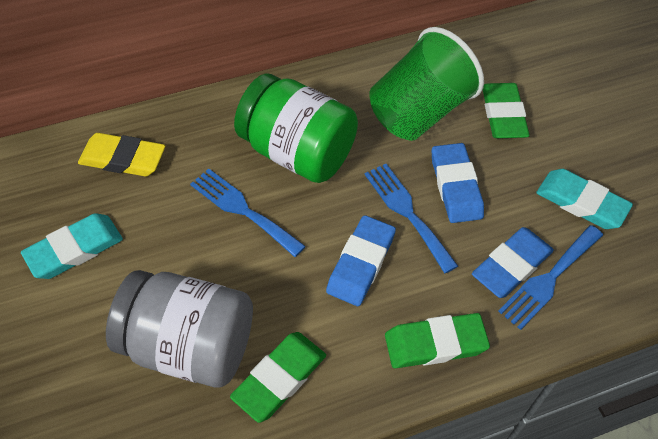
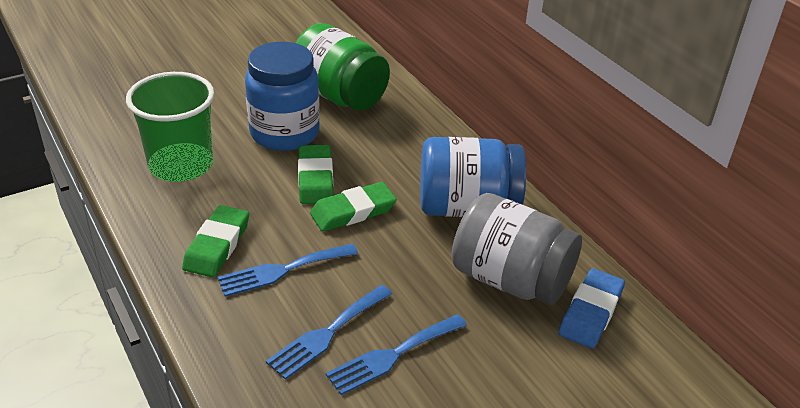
blue eraser: 3 -> 1
blue jar: 0 -> 2
turquoise eraser: 2 -> 0
yellow eraser: 1 -> 0

